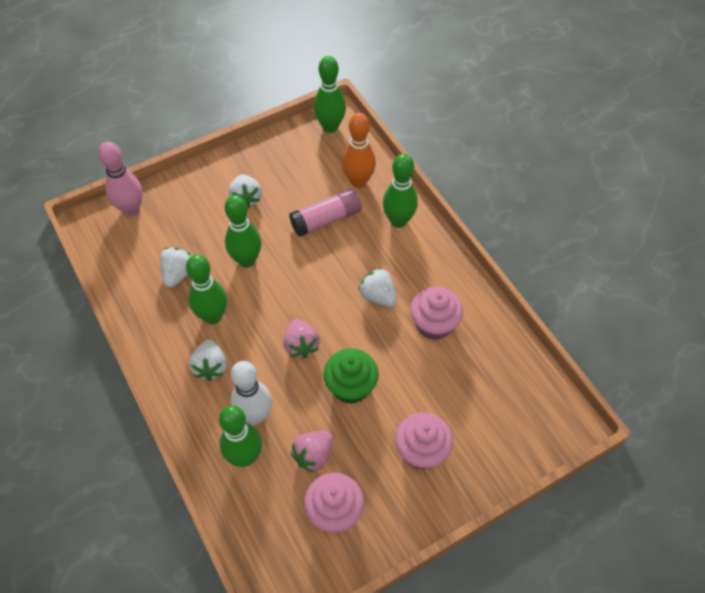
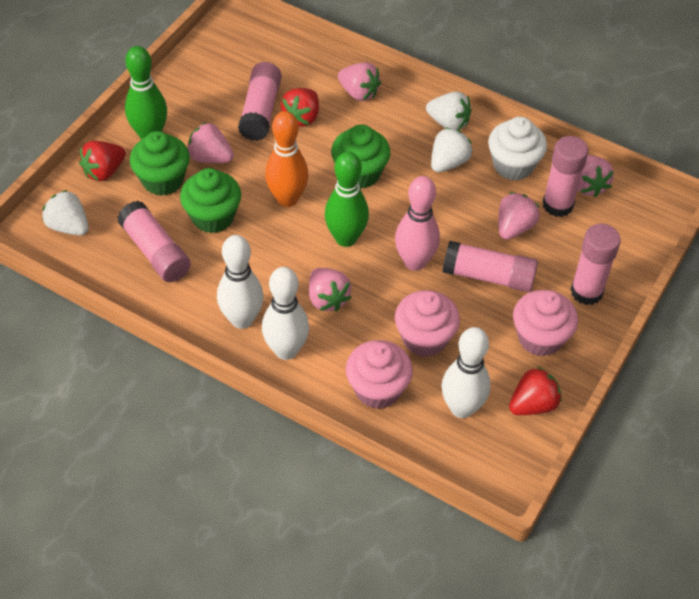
green bowling pin: 5 -> 2
green cupcake: 1 -> 3
pink glue stick: 1 -> 5
pink strawberry: 2 -> 5
red strawberry: 0 -> 3
white bowling pin: 1 -> 3
white cupcake: 0 -> 1
white strawberry: 4 -> 3

